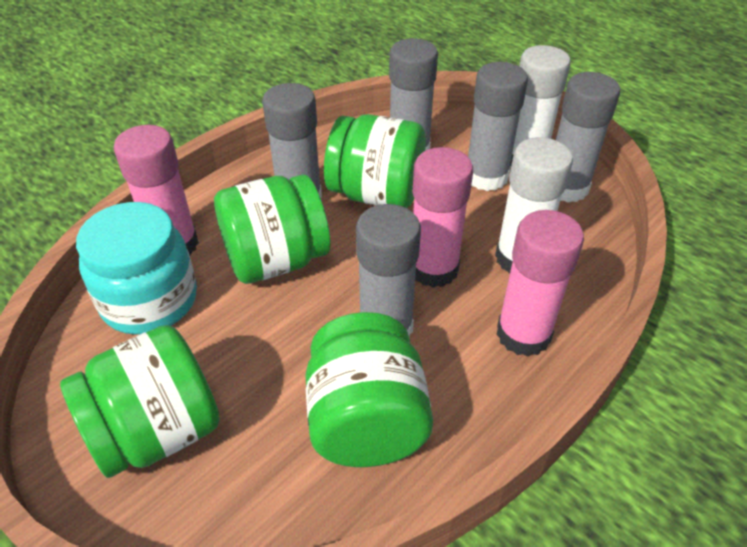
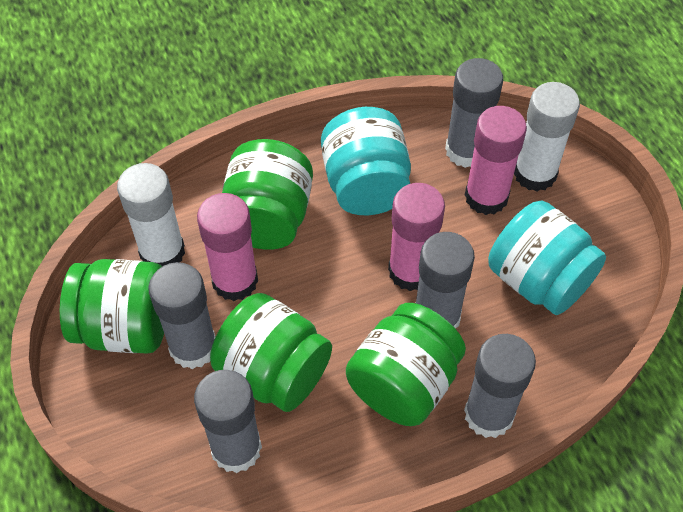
turquoise jar: 1 -> 2

